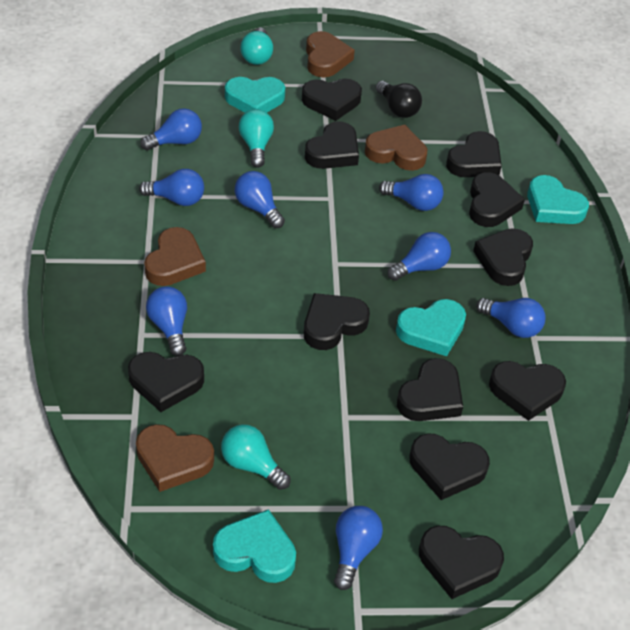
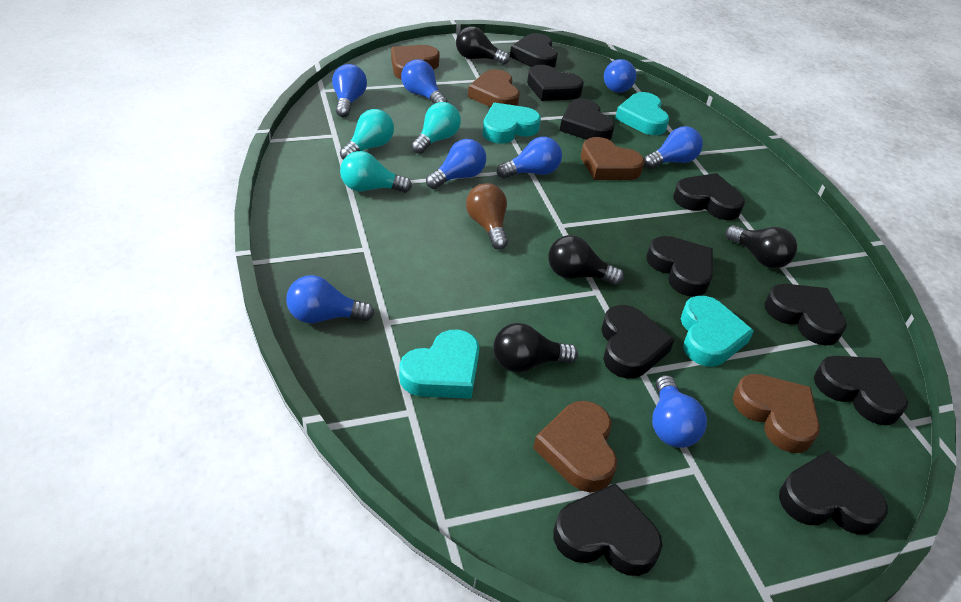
black heart: 11 -> 10
black light bulb: 1 -> 4
brown heart: 4 -> 5
brown light bulb: 0 -> 1

